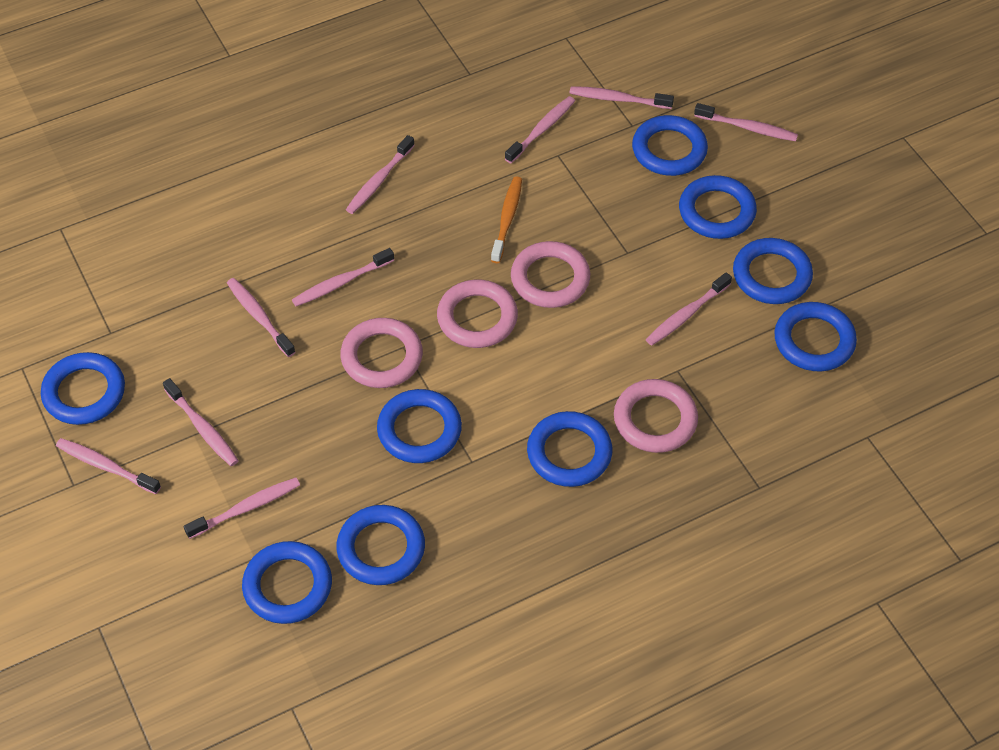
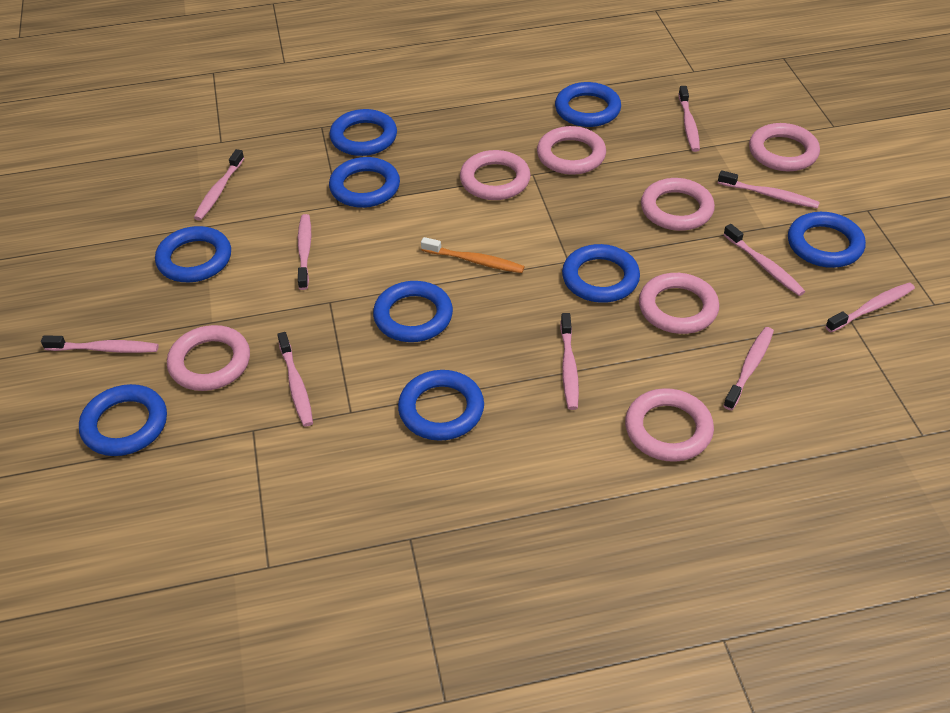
pink ring: 4 -> 7

